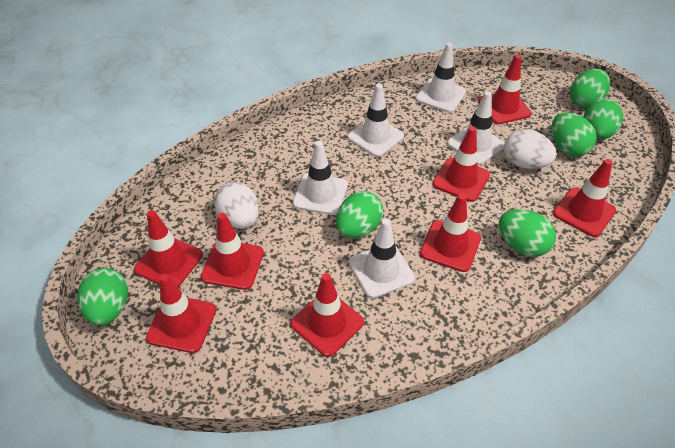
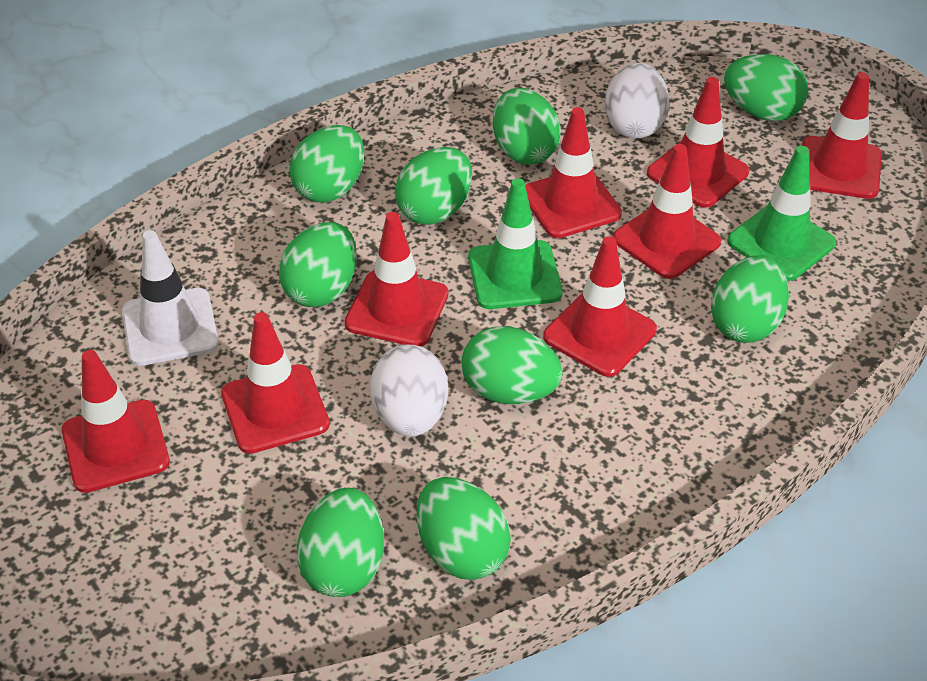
green egg: 6 -> 9
green traffic cone: 0 -> 2
white traffic cone: 5 -> 1

